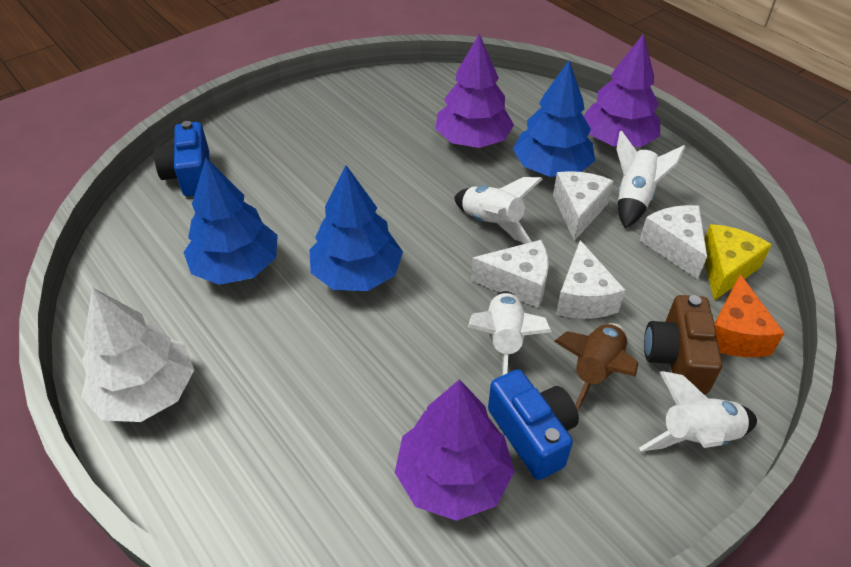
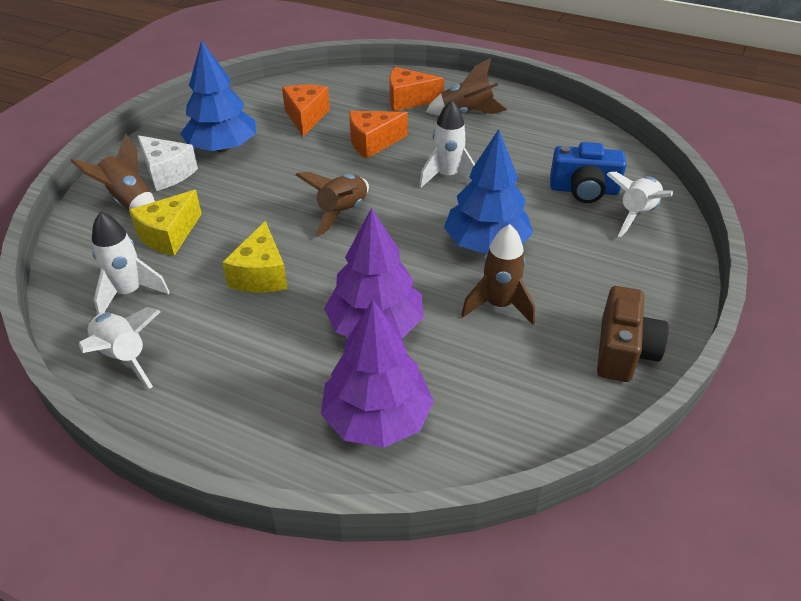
blue camera: 2 -> 1
blue tree: 3 -> 2
brown rocket: 1 -> 4
orange cheese: 1 -> 3
purple tree: 3 -> 2
white cheese: 4 -> 1
white tree: 1 -> 0
yellow cheese: 1 -> 2

